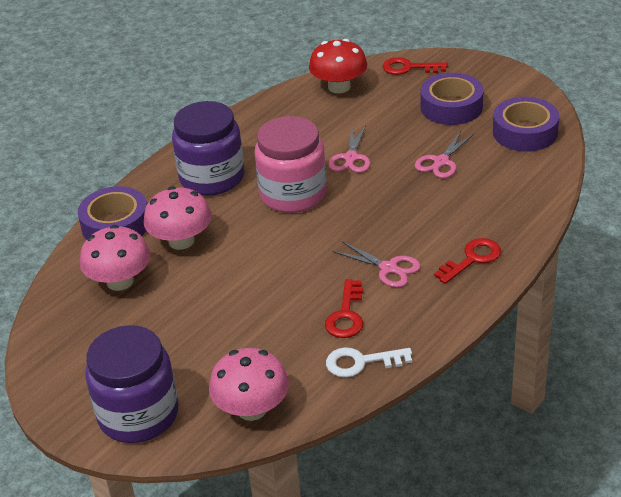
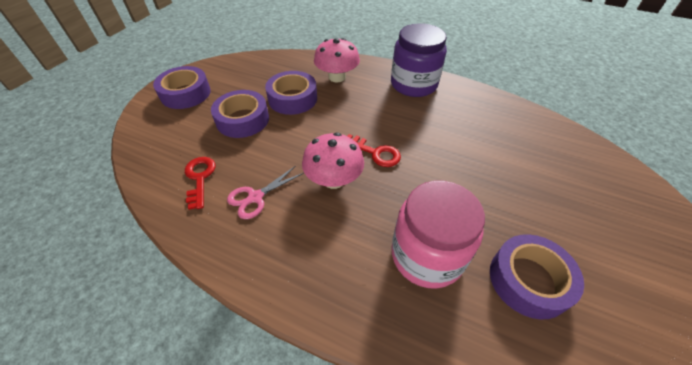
pink mushroom: 3 -> 2
pink scissors: 3 -> 1
purple jar: 2 -> 1
purple tape: 3 -> 4
red key: 3 -> 2
red mushroom: 1 -> 0
white key: 1 -> 0

